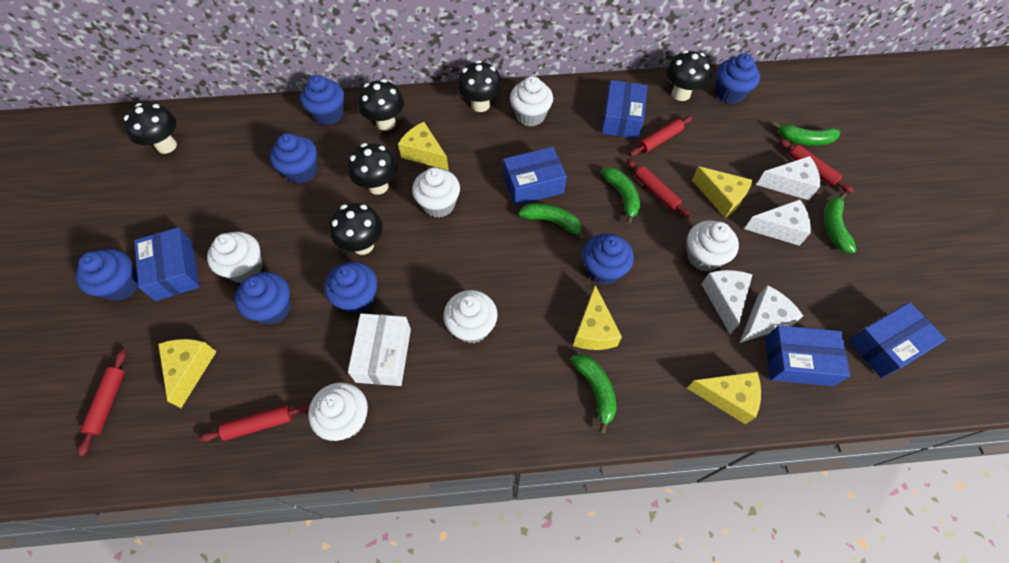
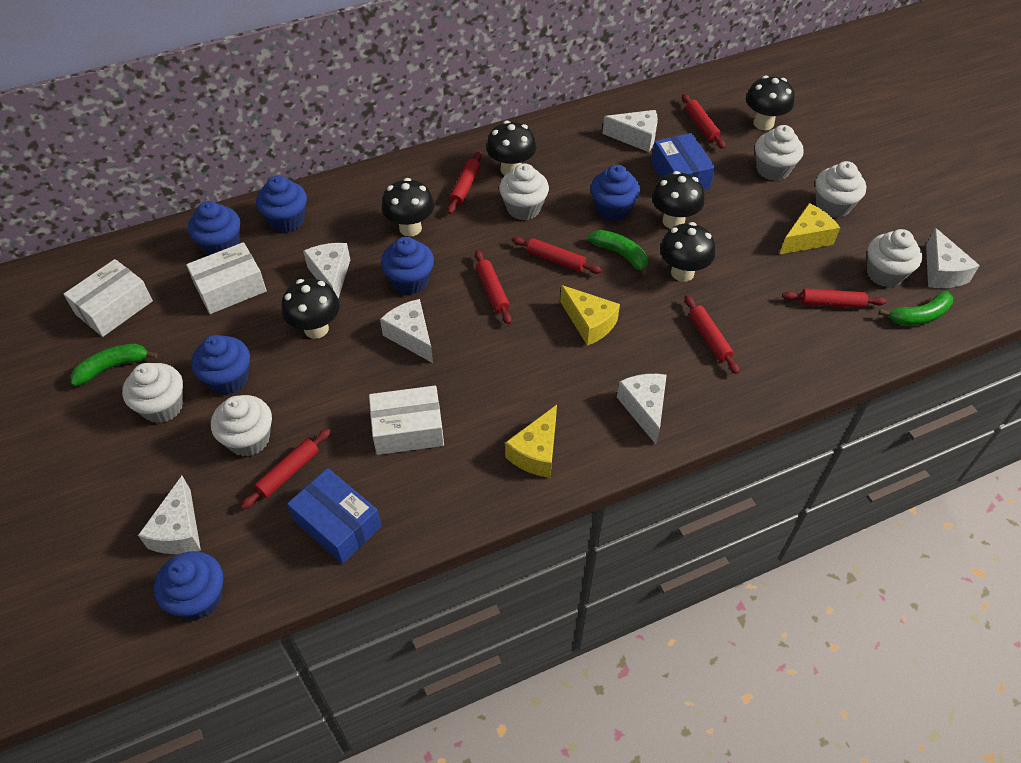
blue box: 5 -> 2
blue cupcake: 7 -> 6
green banana: 5 -> 3
red rolling pin: 5 -> 7
white box: 1 -> 3
white cheese: 4 -> 6
yellow cheese: 5 -> 3

